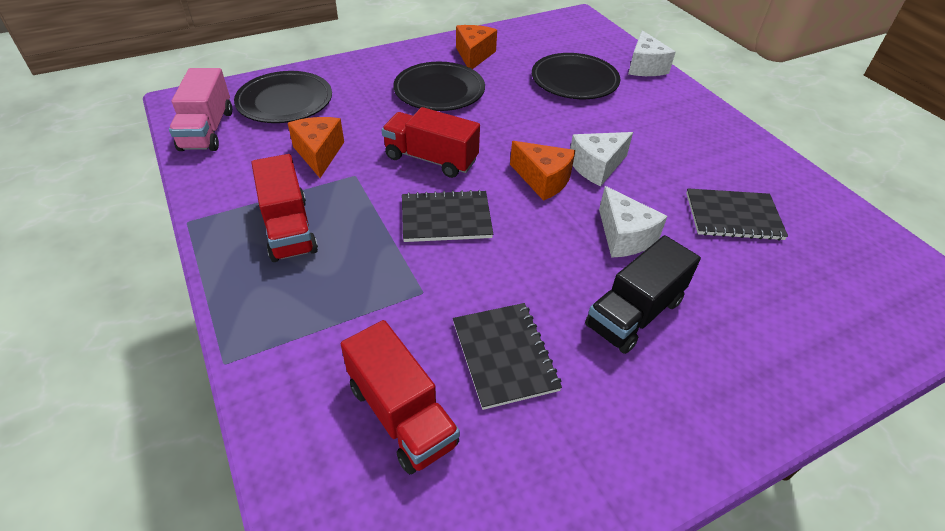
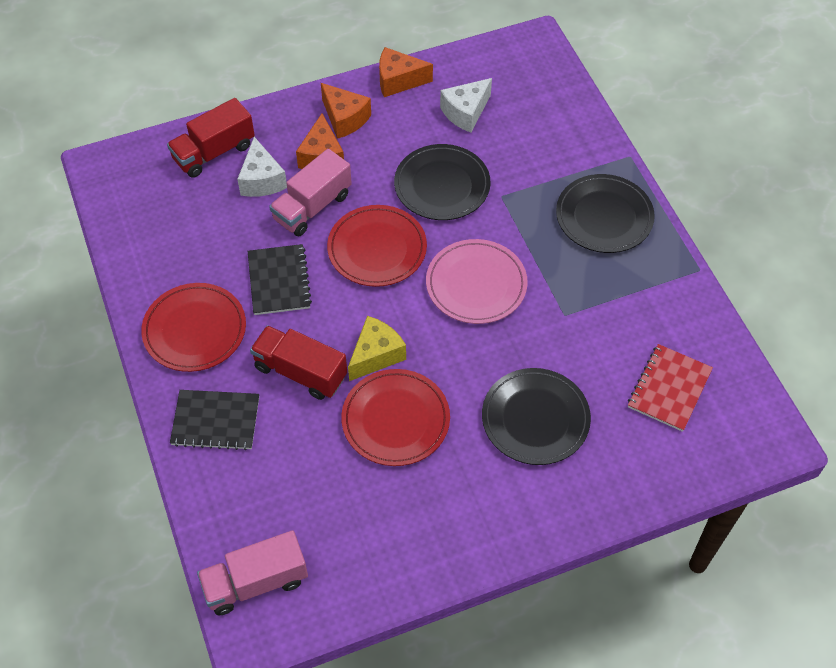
black notebook: 3 -> 2
black truck: 1 -> 0
pink plate: 0 -> 1
pink truck: 1 -> 2
red notebook: 0 -> 1
red plate: 0 -> 3
red truck: 3 -> 2
white cheese: 3 -> 2
yellow cheese: 0 -> 1

